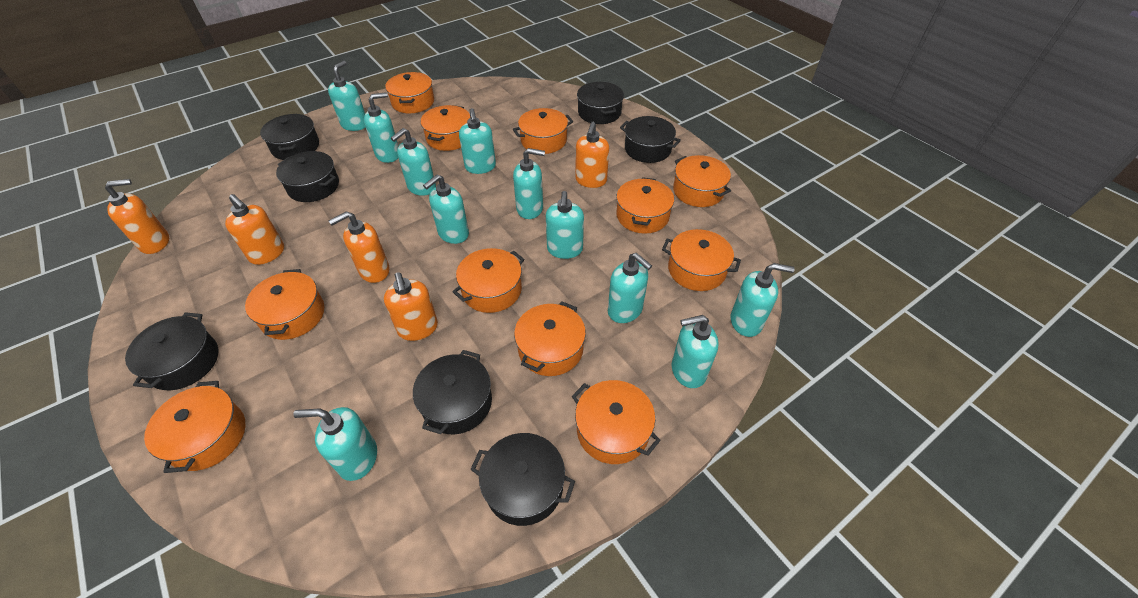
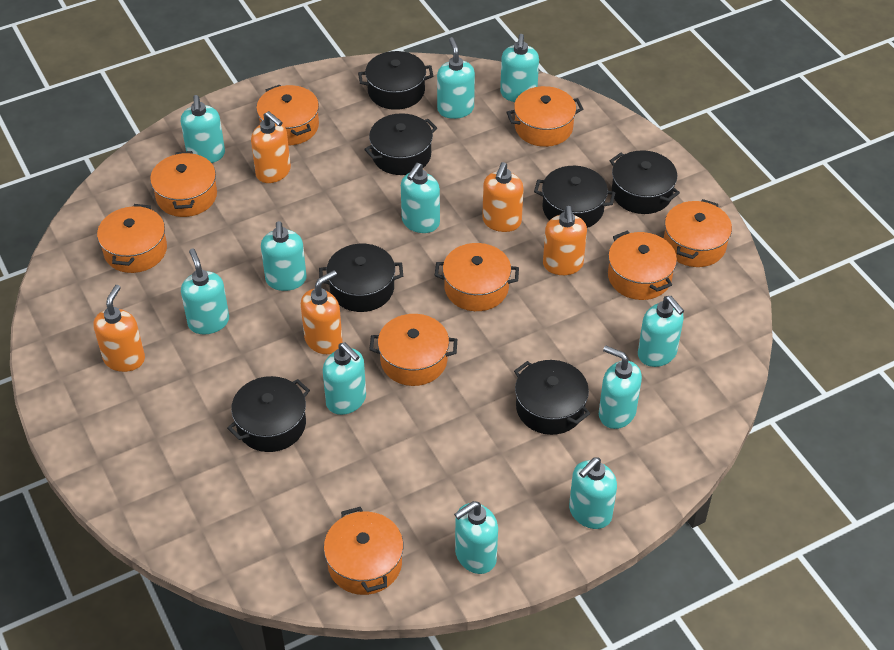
orange pot: 11 -> 9

